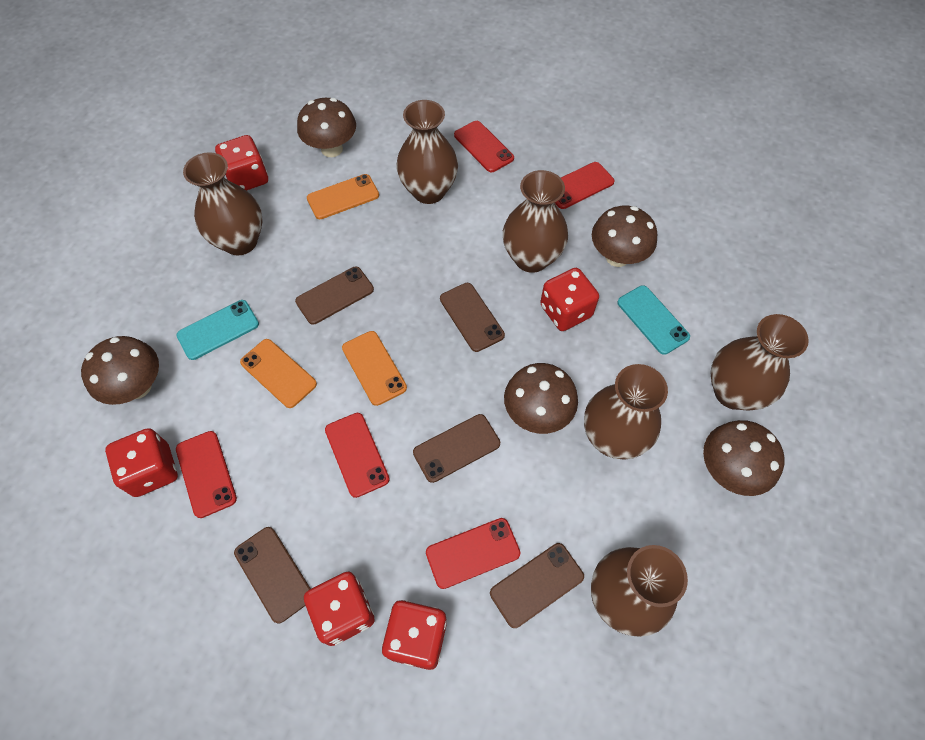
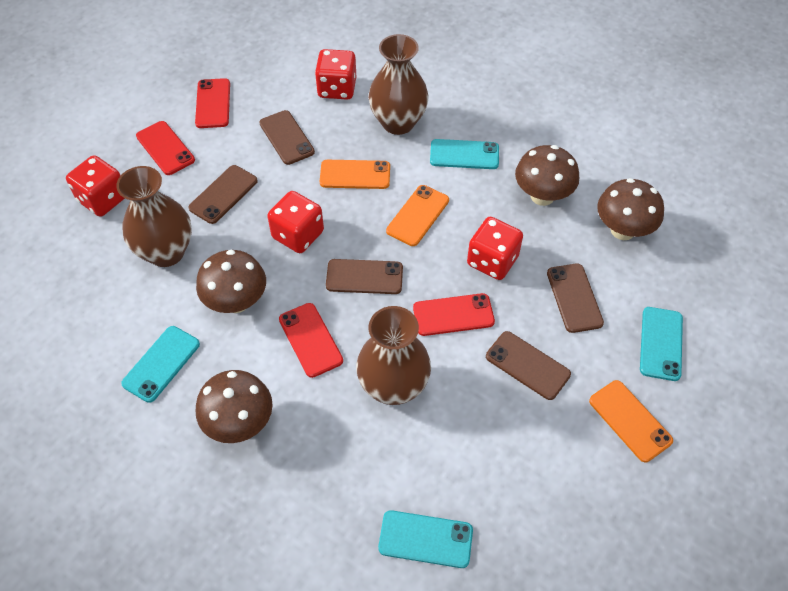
brown mushroom: 5 -> 4
brown vase: 6 -> 3
red dice: 5 -> 4
red phone: 5 -> 4
turquoise phone: 2 -> 4

